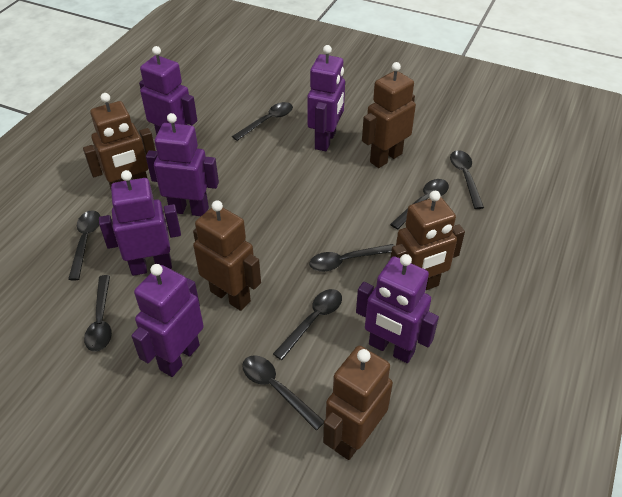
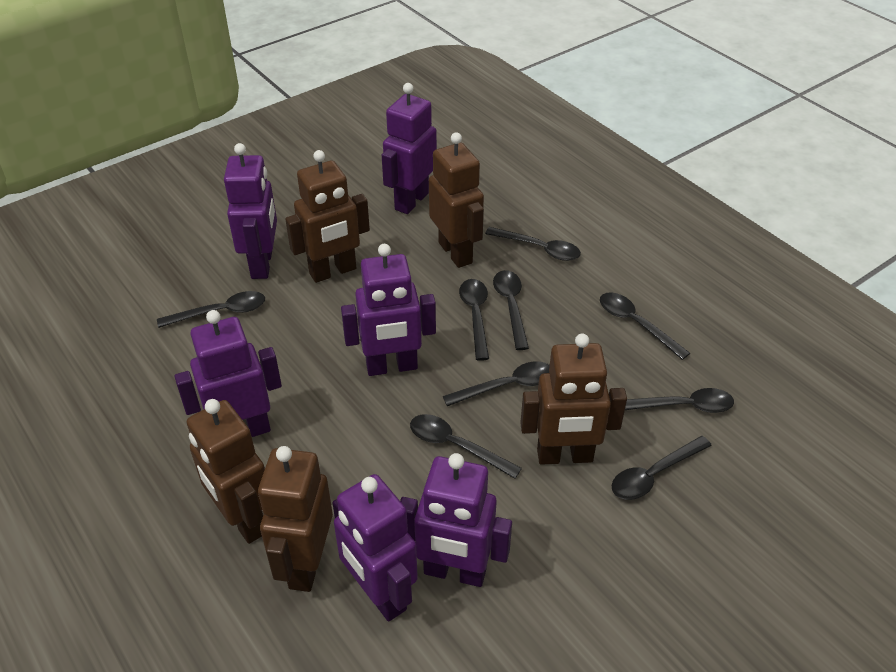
black spoon: 8 -> 9

